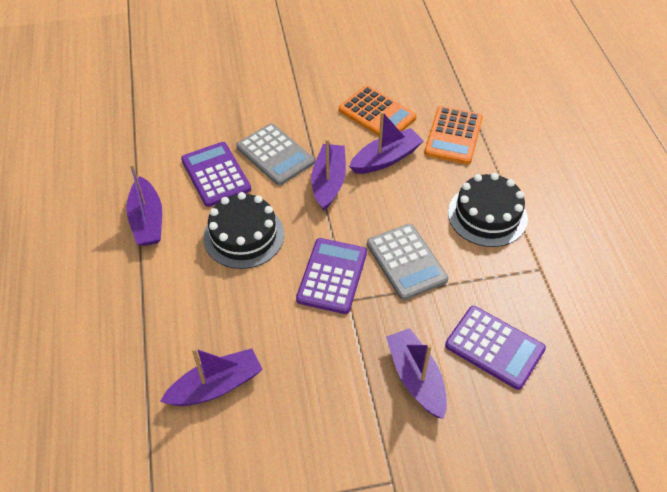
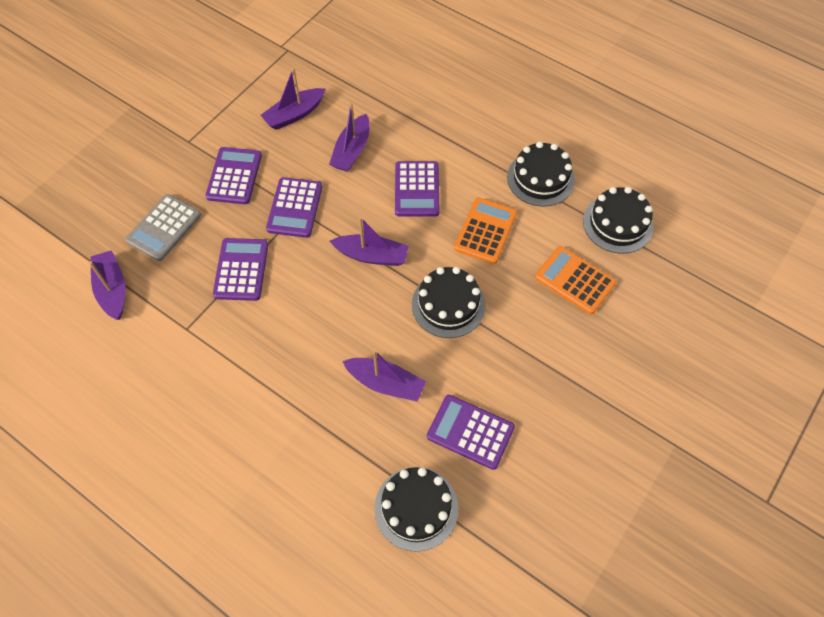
black cake: 2 -> 4
grey calculator: 2 -> 1
purple calculator: 3 -> 5

